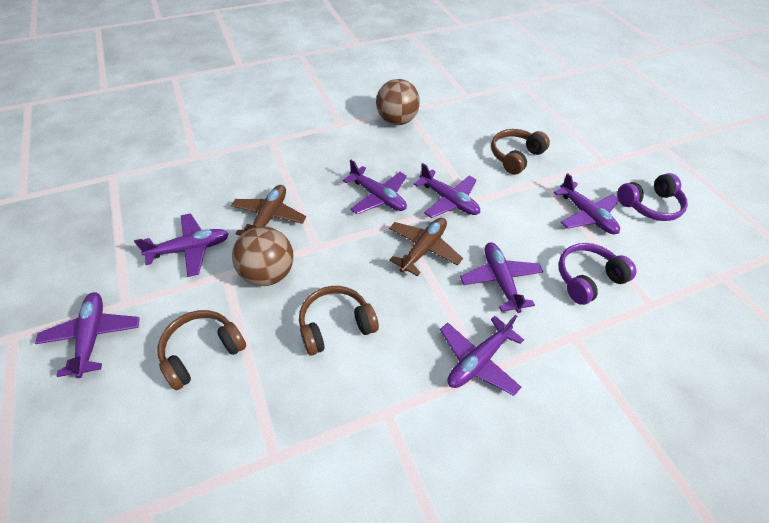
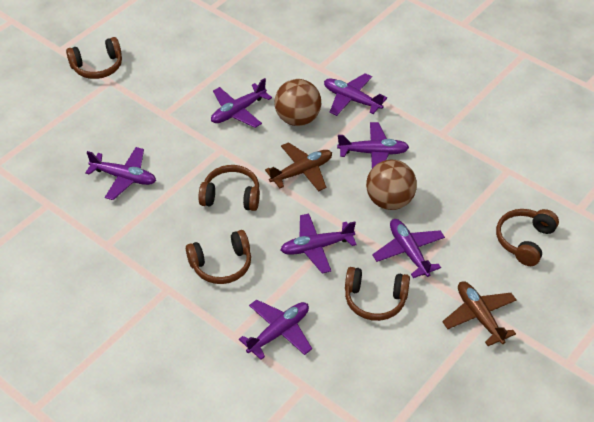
brown headphones: 3 -> 5
purple headphones: 2 -> 0

